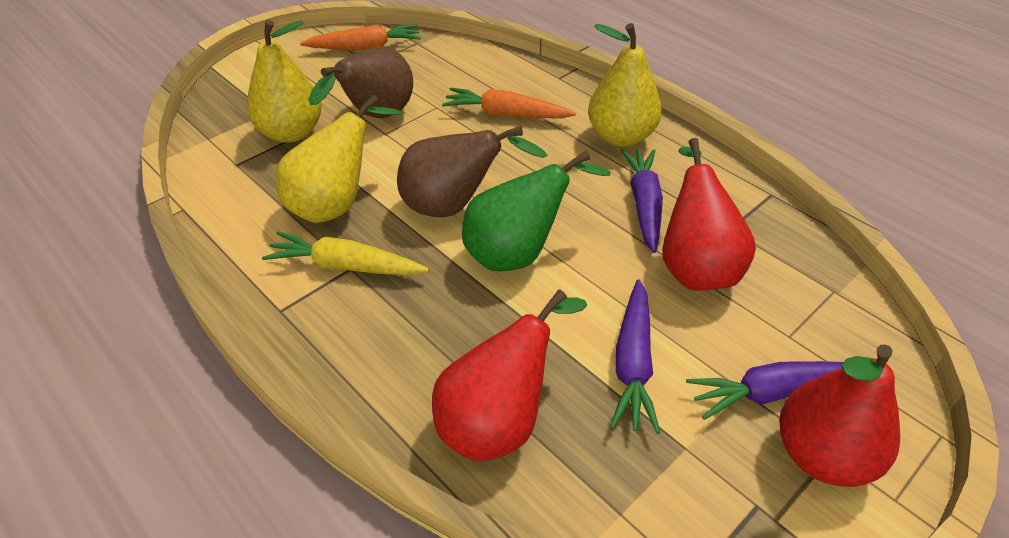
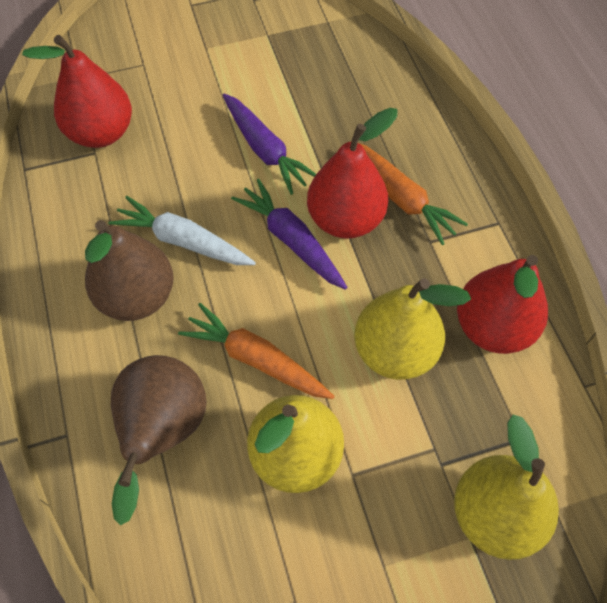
green pear: 1 -> 0
purple carrot: 3 -> 2
white carrot: 0 -> 1
yellow carrot: 1 -> 0

